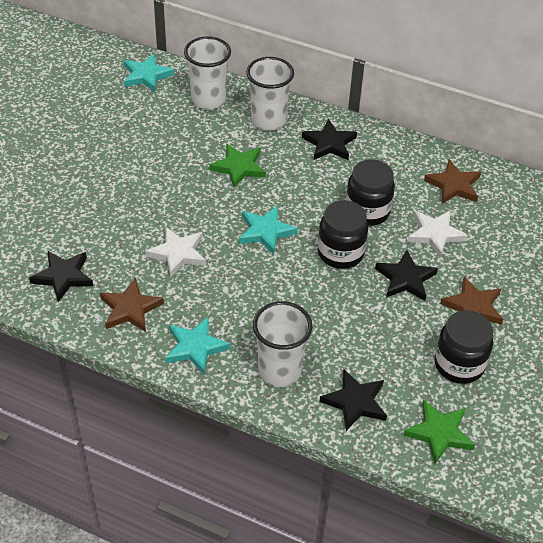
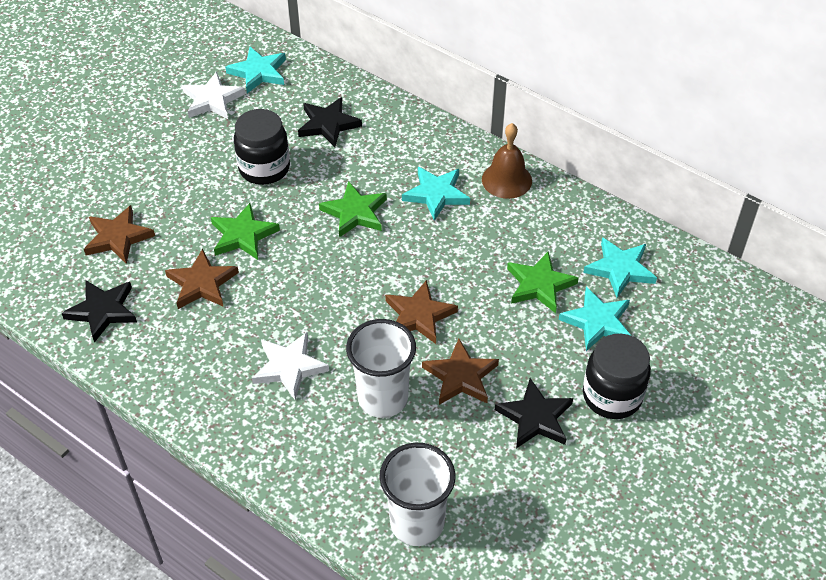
black jar: 3 -> 2
black star: 4 -> 3
brown bell: 0 -> 1
brown star: 3 -> 4
green star: 2 -> 3
turquoise star: 3 -> 4
white cup: 3 -> 2

